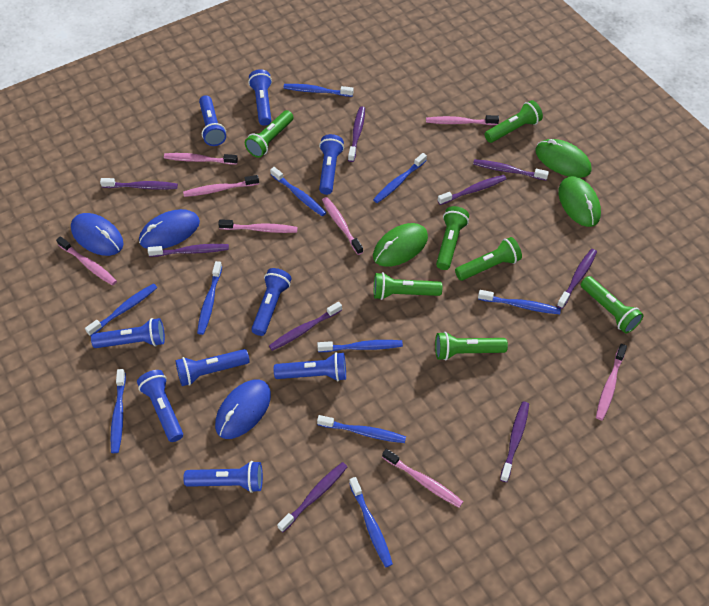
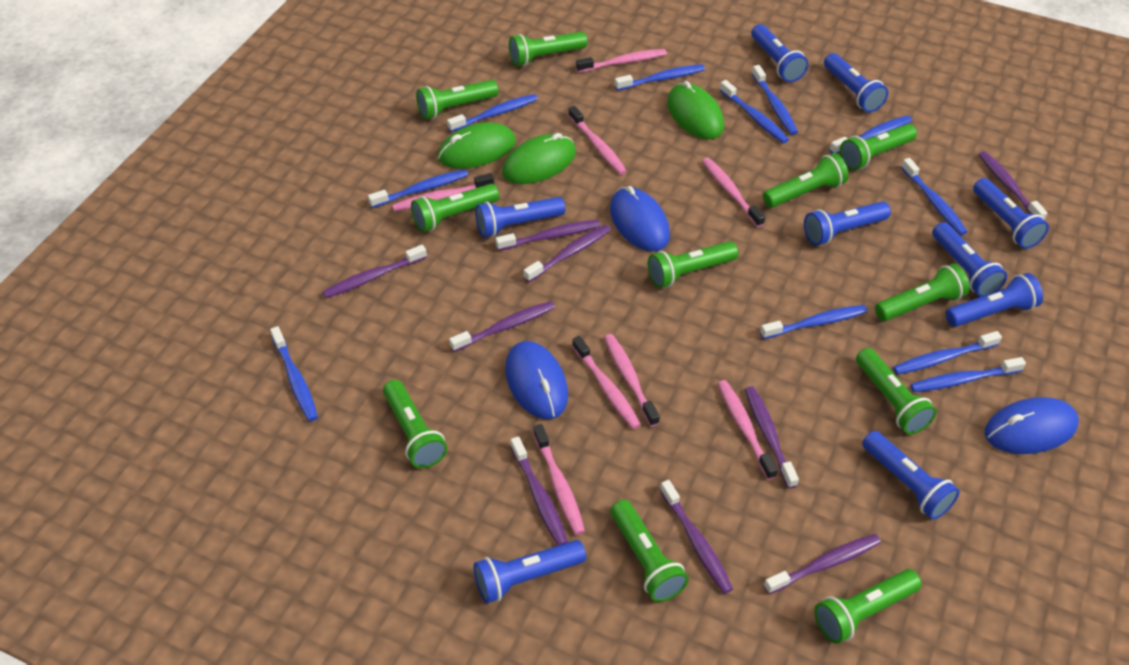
blue toothbrush: 10 -> 11
green flashlight: 7 -> 11

